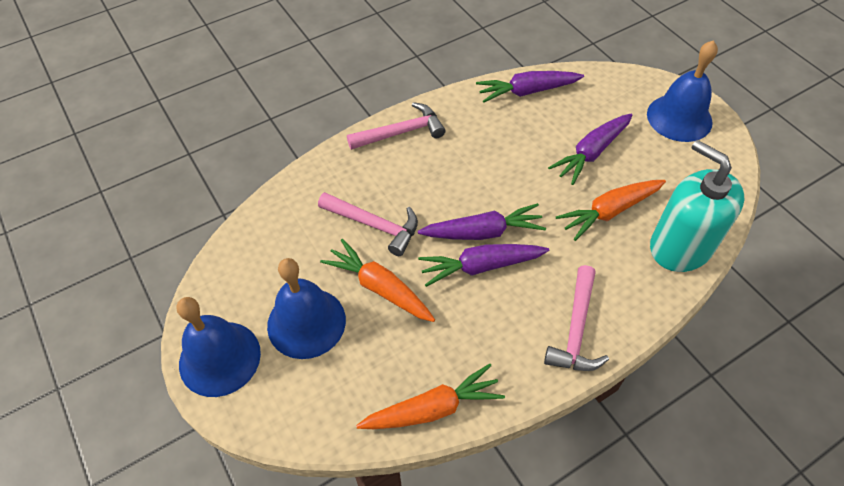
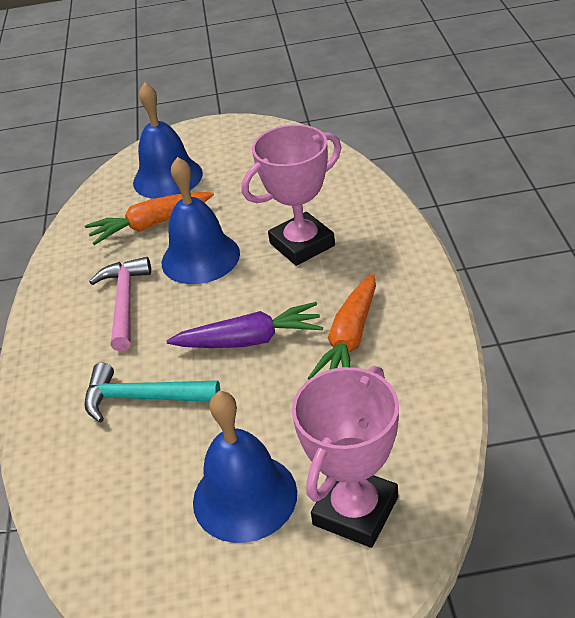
orange carrot: 3 -> 2
pink hammer: 3 -> 1
pink trophy: 0 -> 2
purple carrot: 4 -> 1
turquoise hammer: 0 -> 1
turquoise soap dispenser: 1 -> 0

